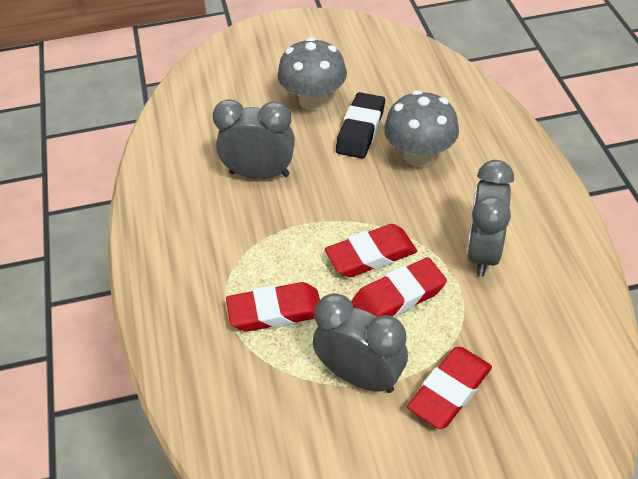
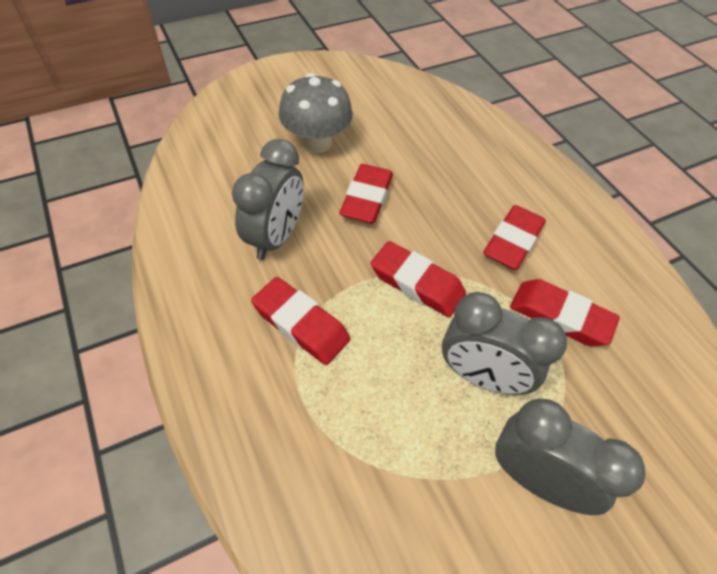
black eraser: 1 -> 0
grey mushroom: 2 -> 1
red eraser: 4 -> 5

